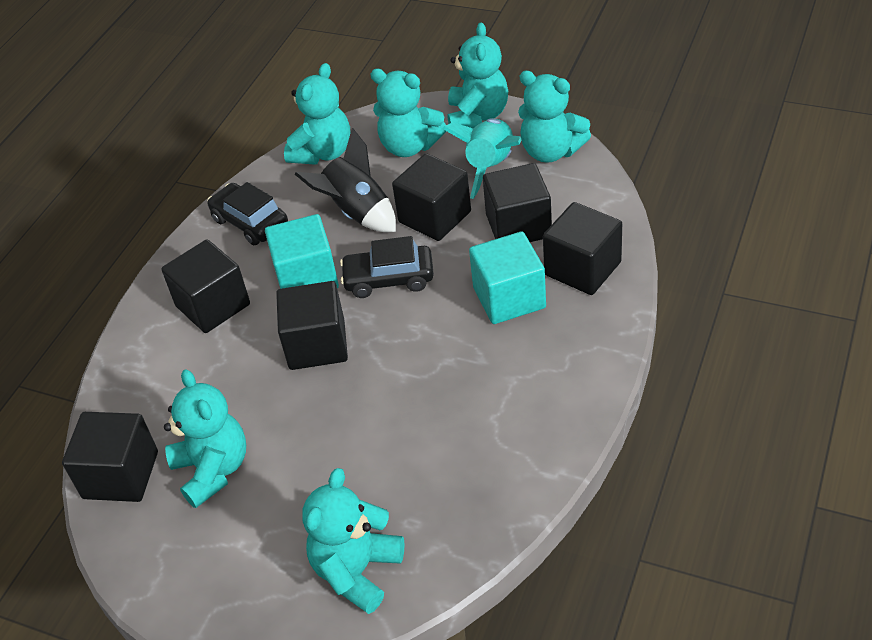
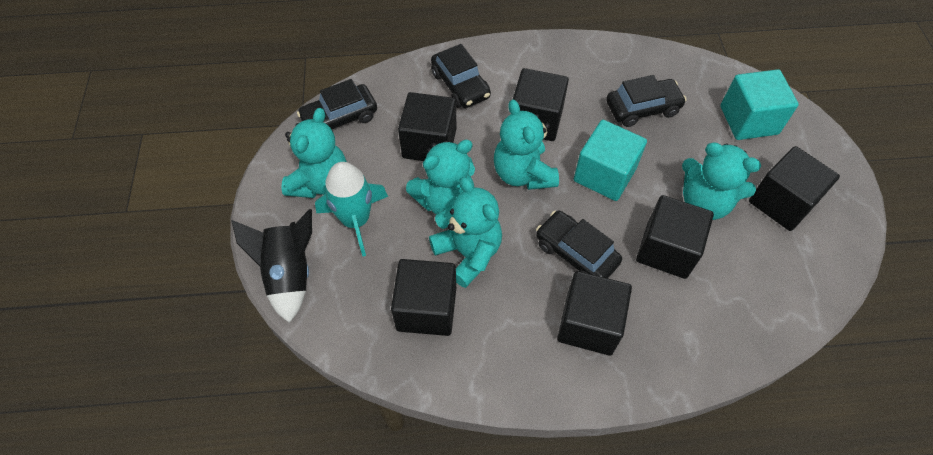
black car: 2 -> 4
turquoise teddy bear: 6 -> 5

